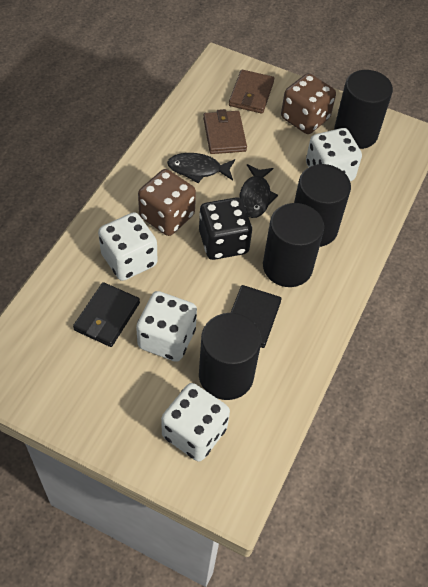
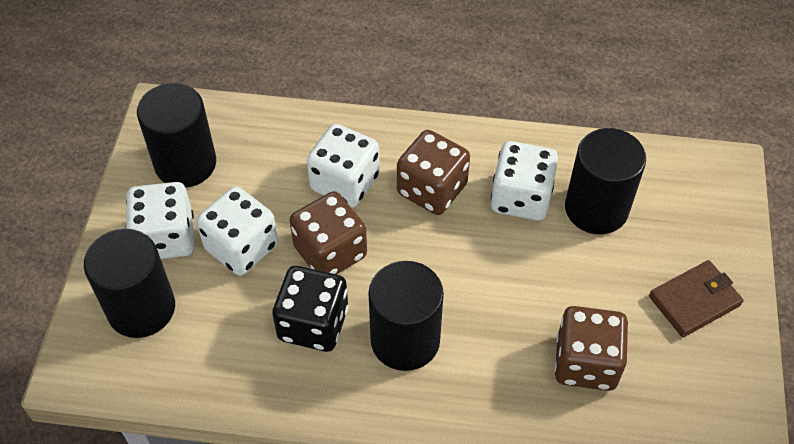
black fish: 2 -> 0
black wallet: 2 -> 0
brown dice: 2 -> 3
brown wallet: 2 -> 1

